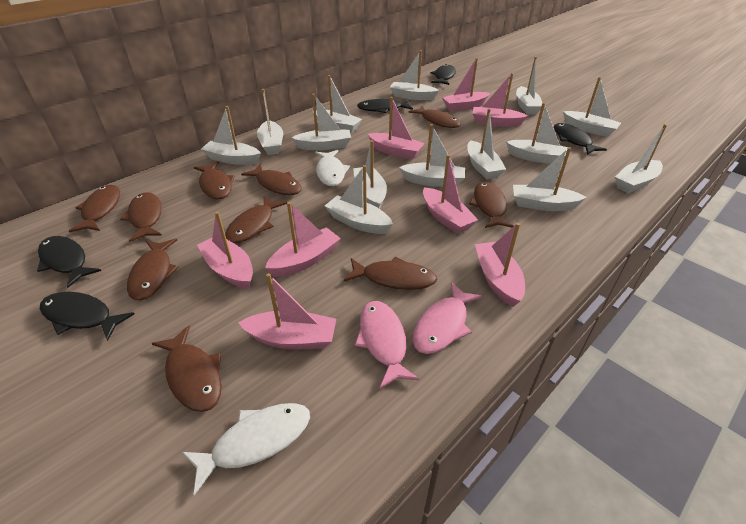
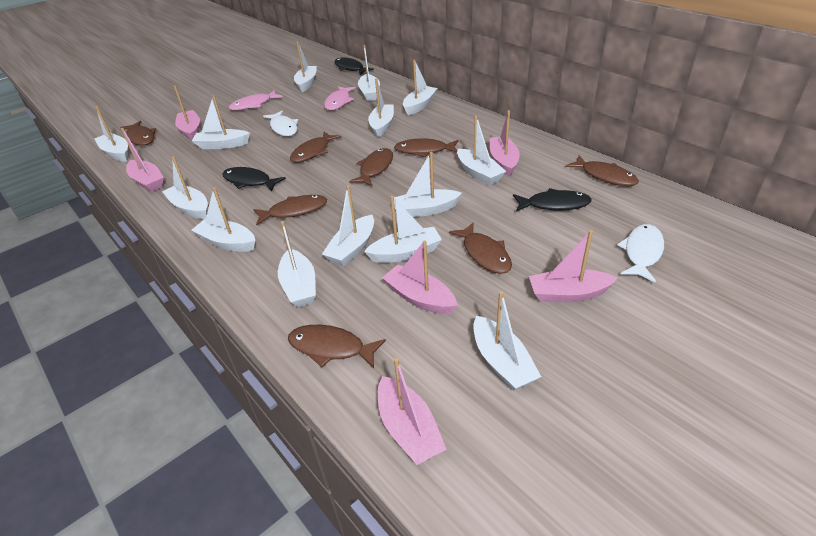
black fish: 5 -> 3
brown fish: 10 -> 8
pink boat: 8 -> 6

